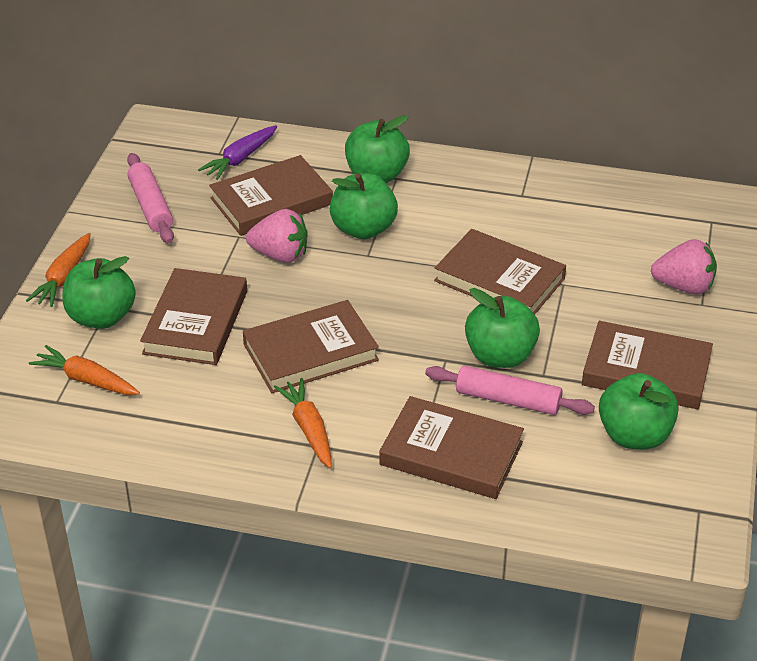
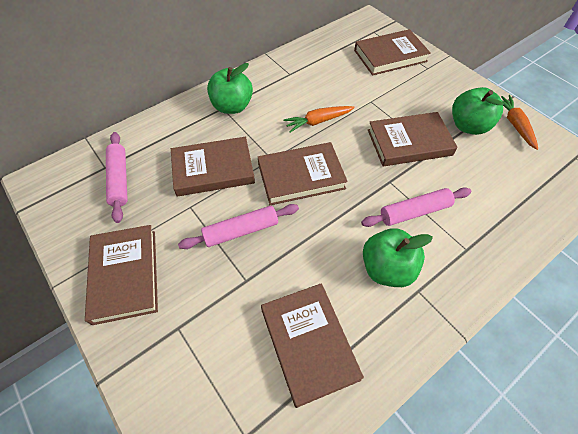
green apple: 5 -> 3
orange carrot: 3 -> 2
pink rolling pin: 2 -> 3
pink strawberry: 2 -> 0
purple carrot: 1 -> 0

